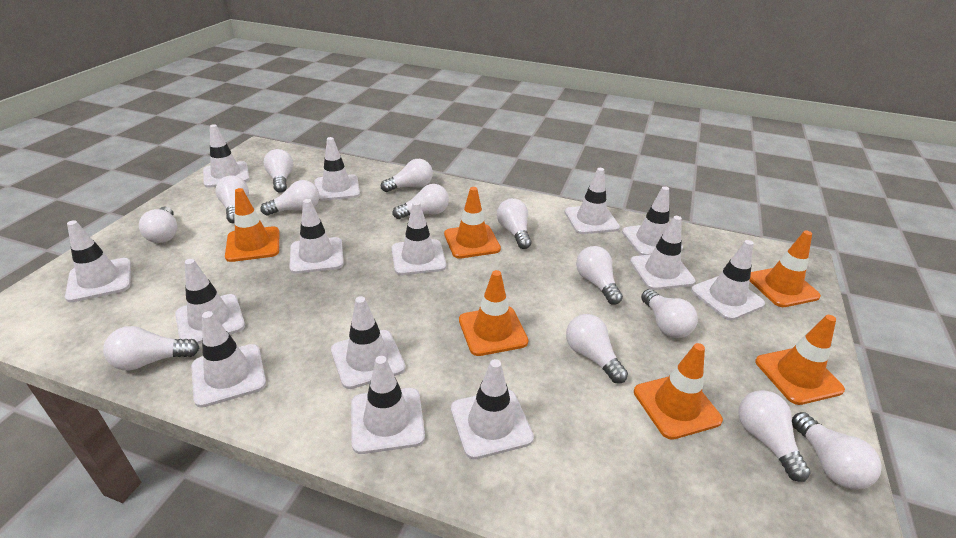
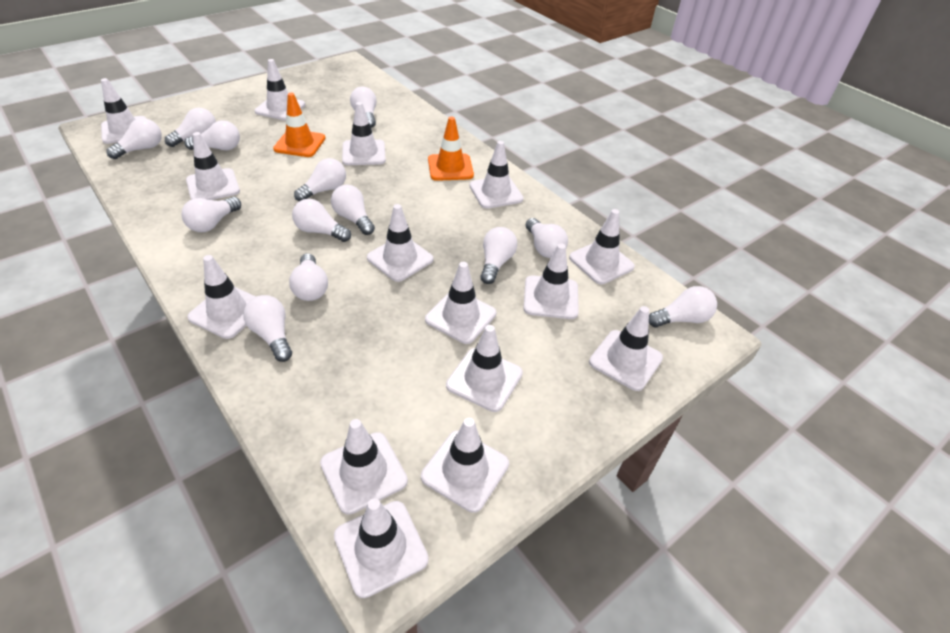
orange traffic cone: 6 -> 2
white traffic cone: 14 -> 15

